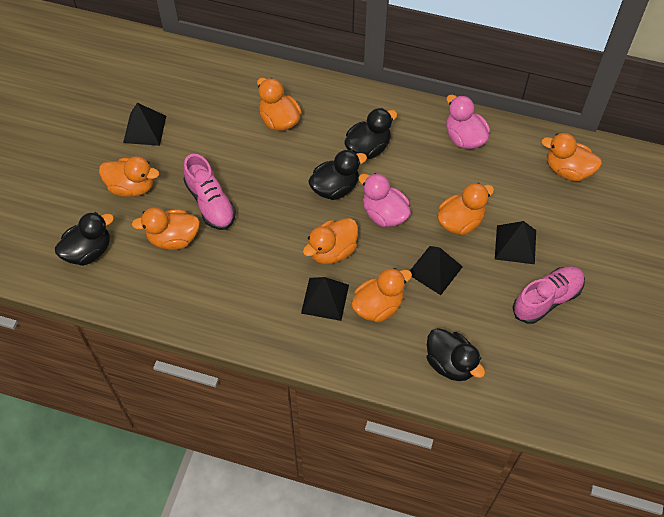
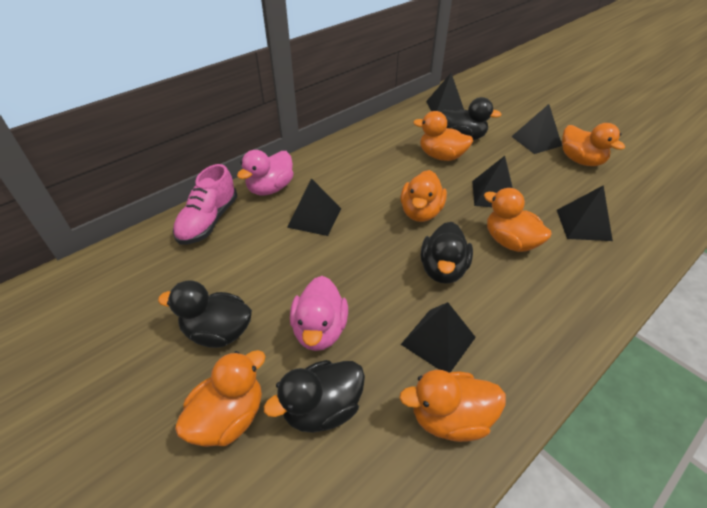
black pyramid: 4 -> 6
orange duck: 7 -> 6
pink shoe: 2 -> 1

